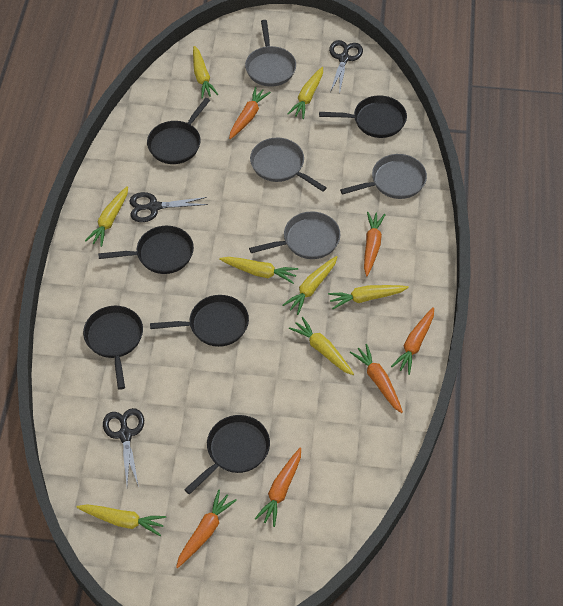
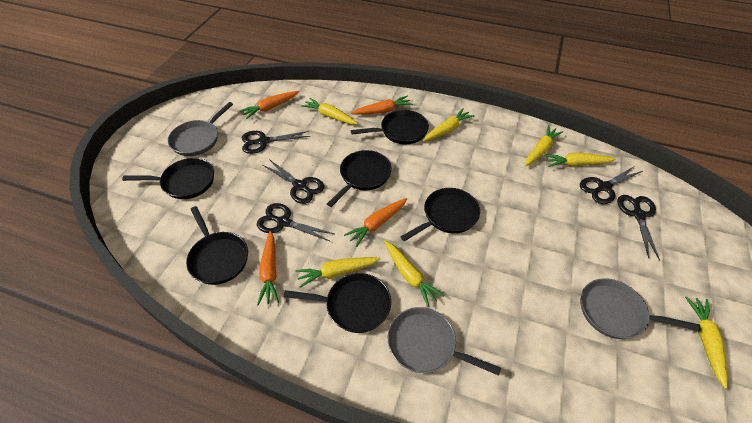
black scissors: 3 -> 5
grey pan: 4 -> 3
orange carrot: 6 -> 4
yellow carrot: 8 -> 7

